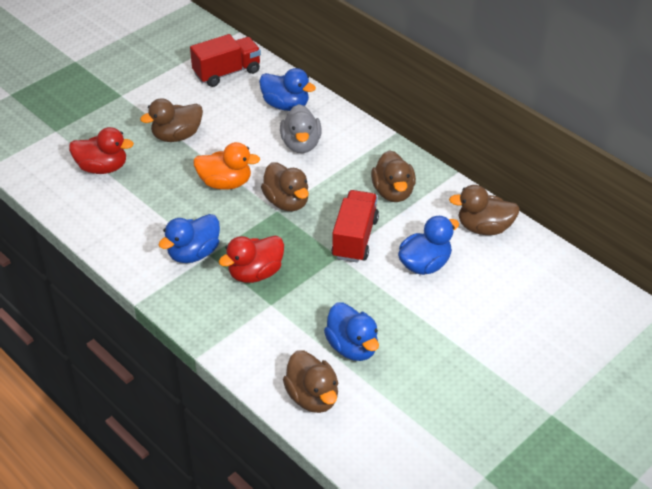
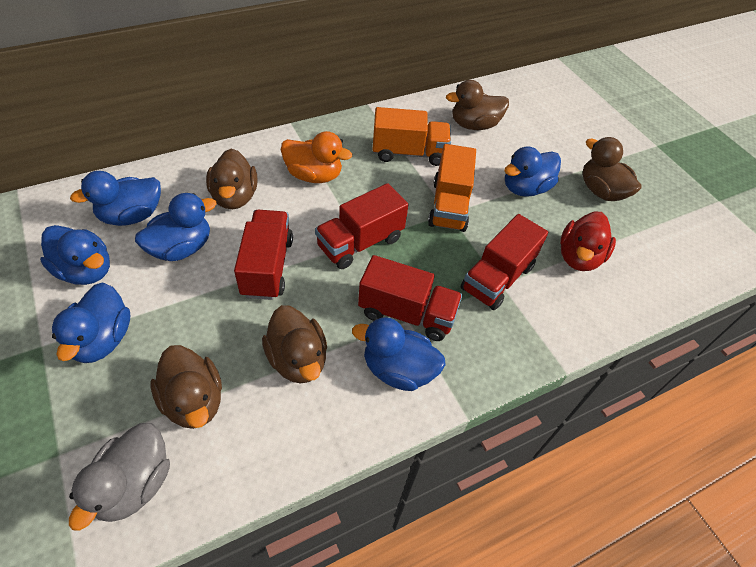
blue duck: 4 -> 6
orange truck: 0 -> 2
red duck: 2 -> 1
red truck: 2 -> 4

